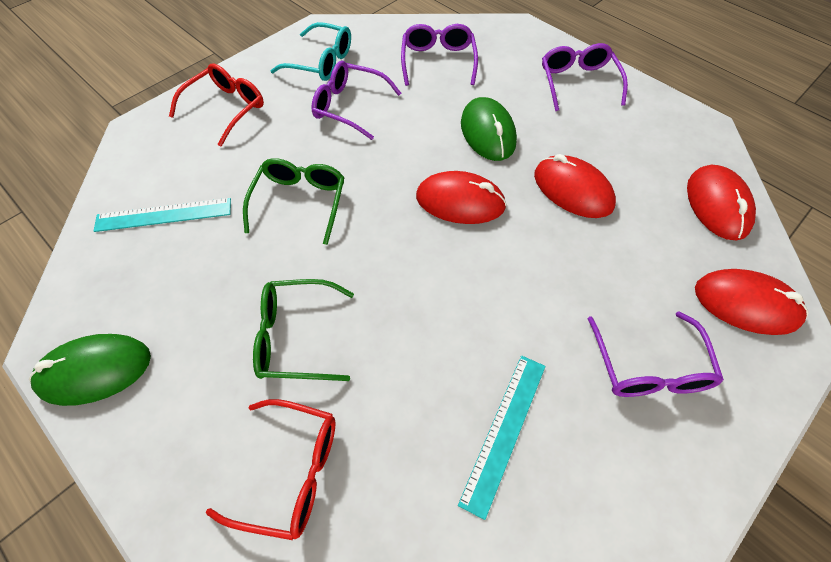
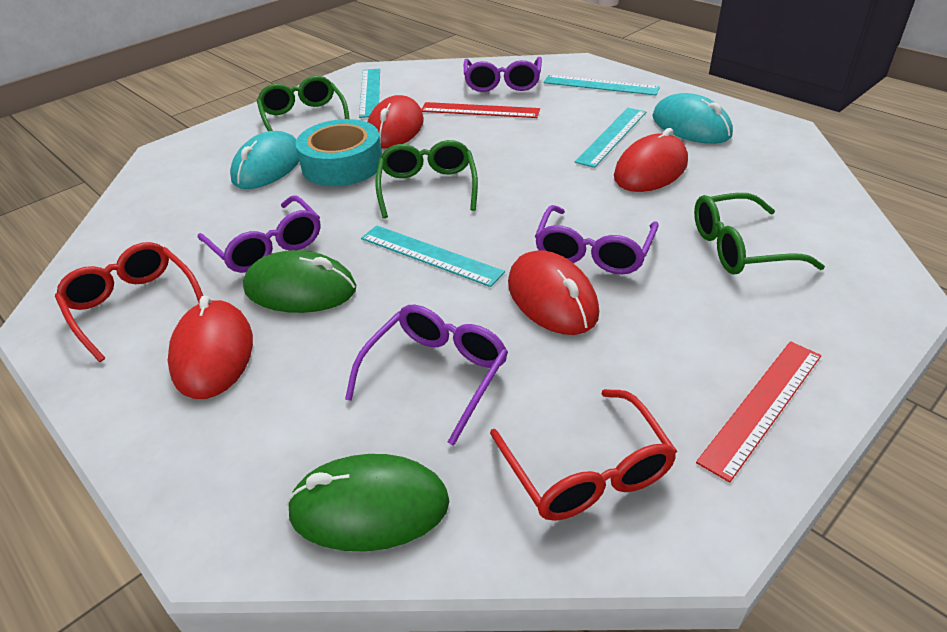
green glasses: 2 -> 3
red ruler: 0 -> 2
turquoise glasses: 1 -> 0
turquoise mouse: 0 -> 2
turquoise ruler: 2 -> 4
turquoise tape: 0 -> 1

